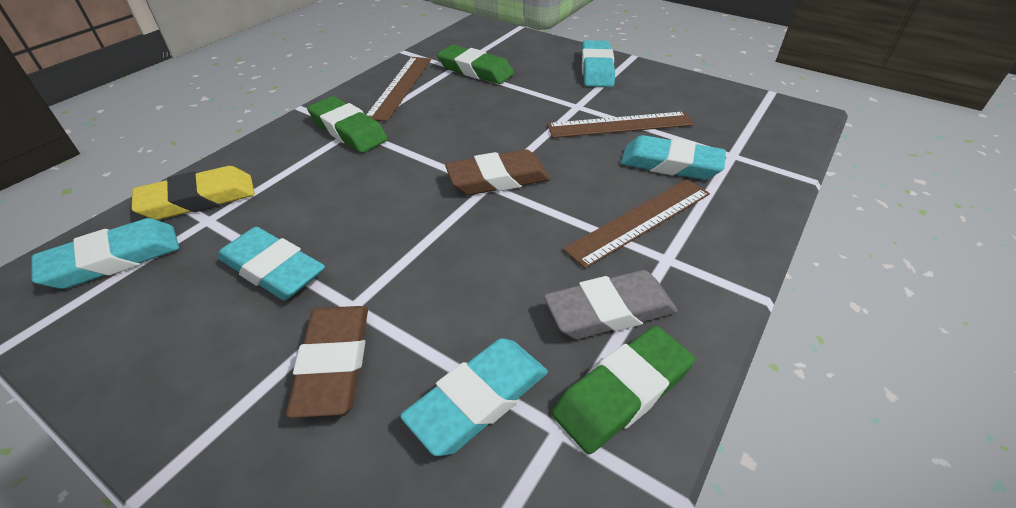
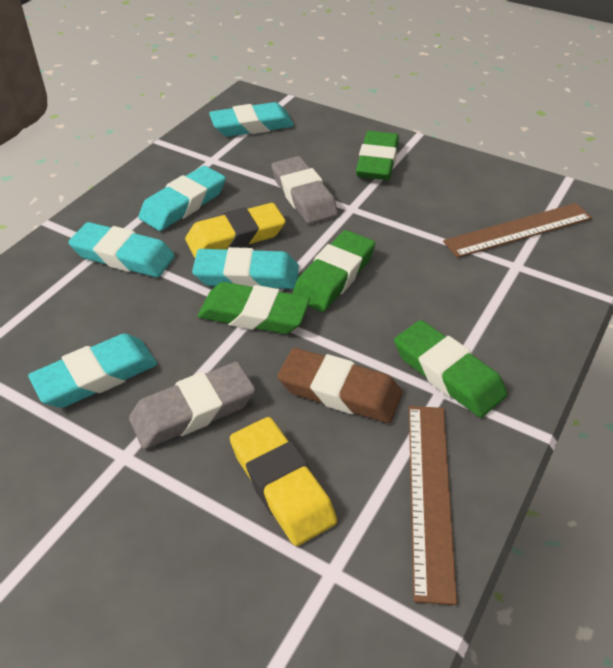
brown eraser: 2 -> 1
brown ruler: 3 -> 2
green eraser: 3 -> 4
grey eraser: 1 -> 2
yellow eraser: 1 -> 2

